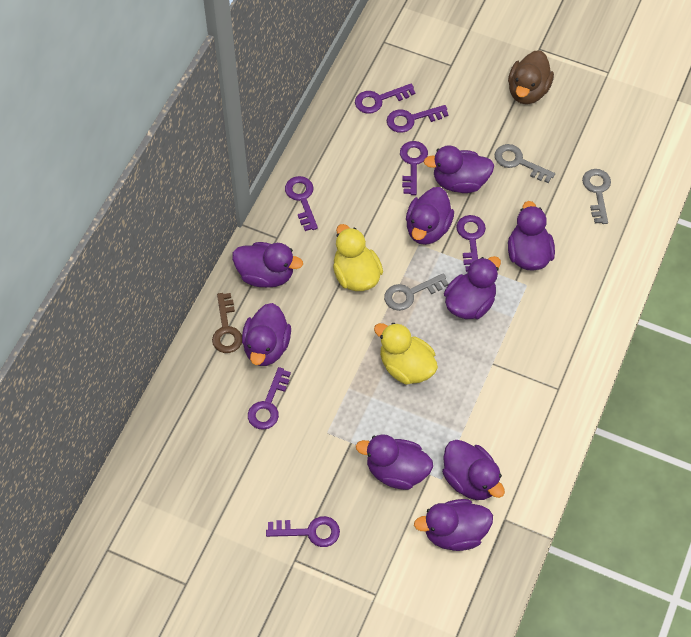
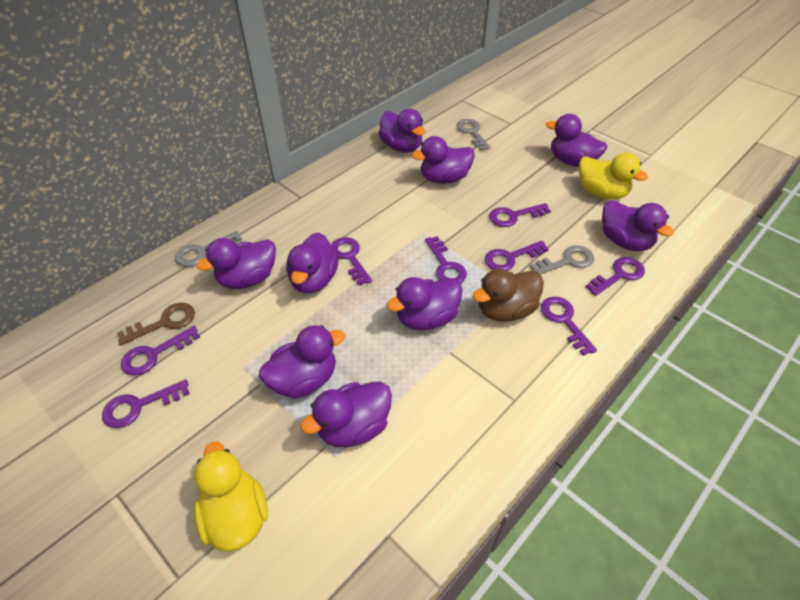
purple key: 7 -> 8

